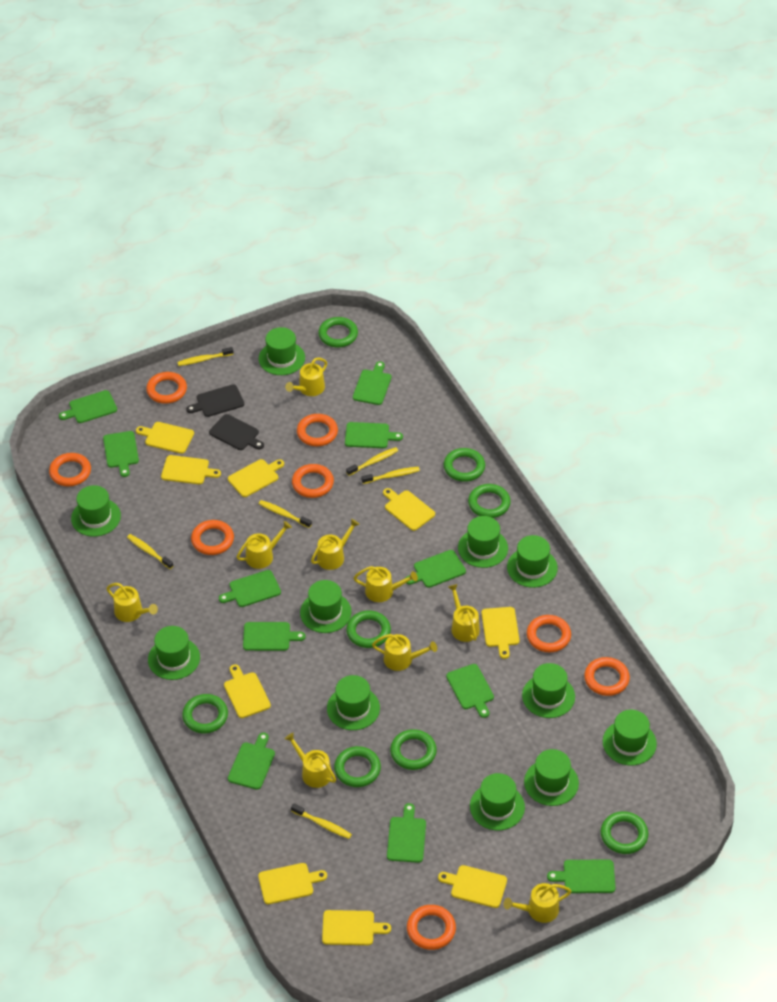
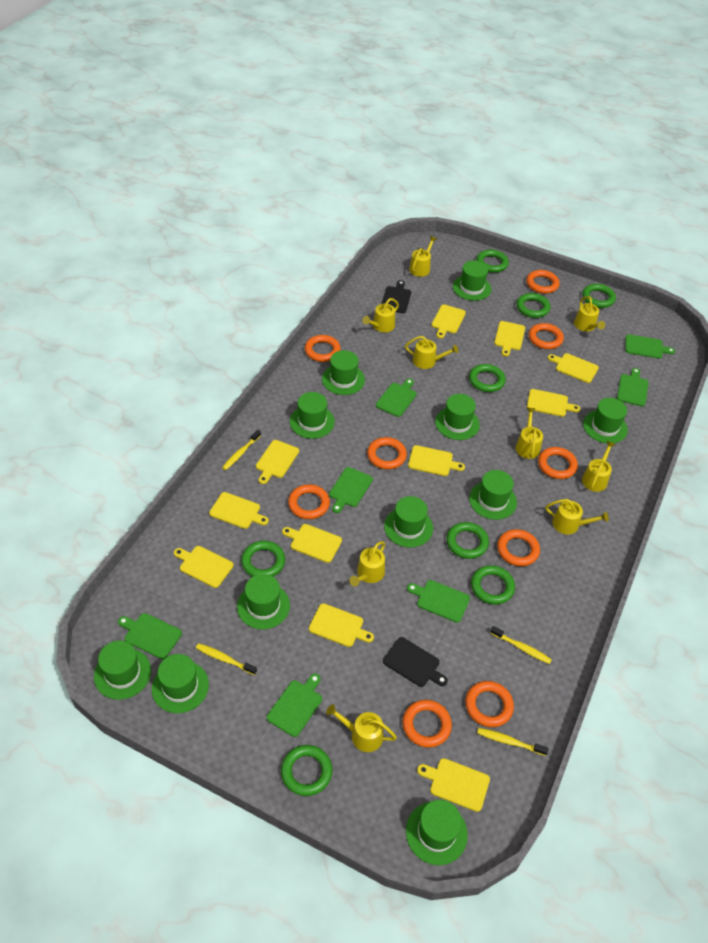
green cutting board: 11 -> 7
orange ring: 8 -> 9
yellow cutting board: 9 -> 11
yellow toothbrush: 6 -> 4

